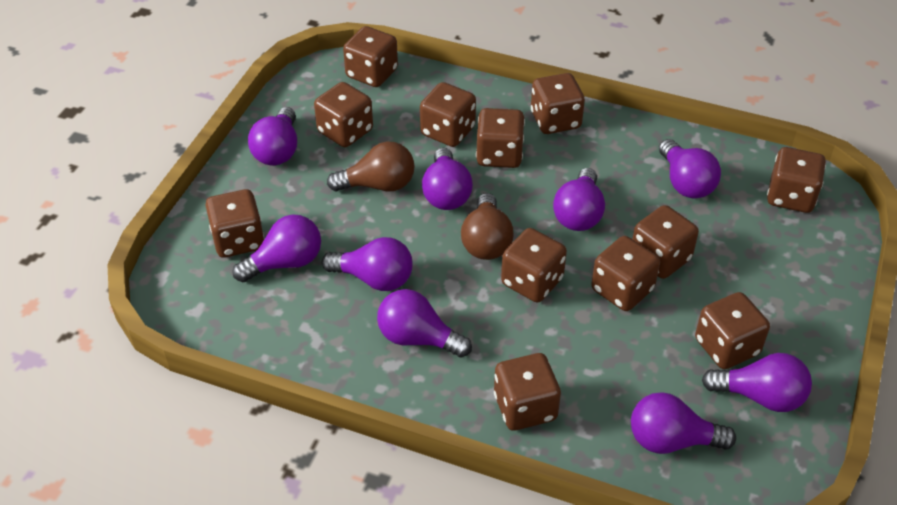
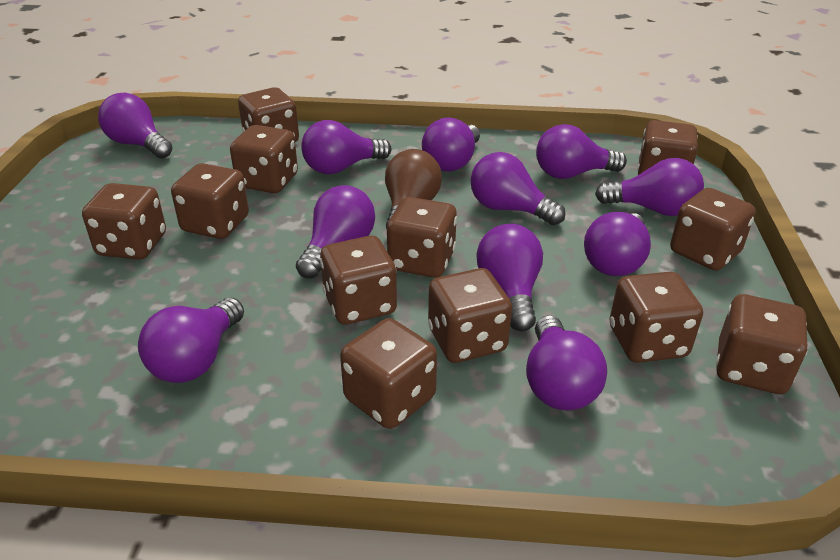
brown light bulb: 2 -> 1
purple light bulb: 9 -> 11

